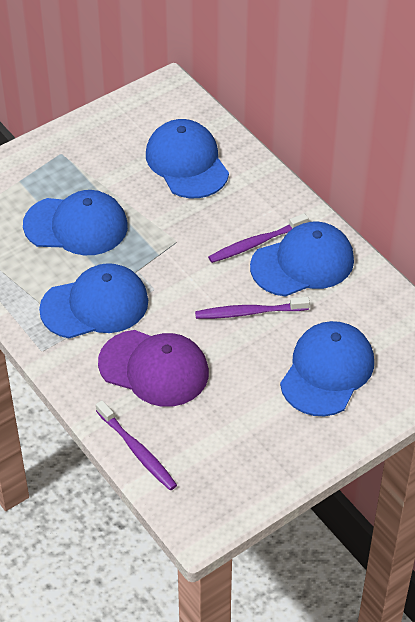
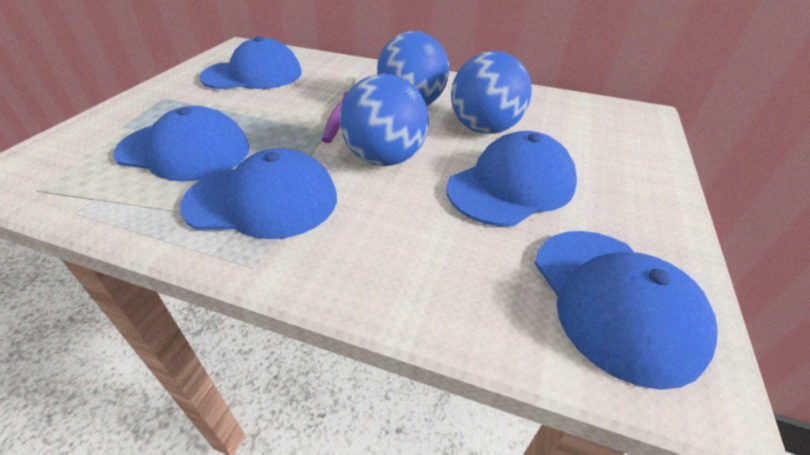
blue ball: 0 -> 3
purple cap: 1 -> 0
purple toothbrush: 3 -> 1

